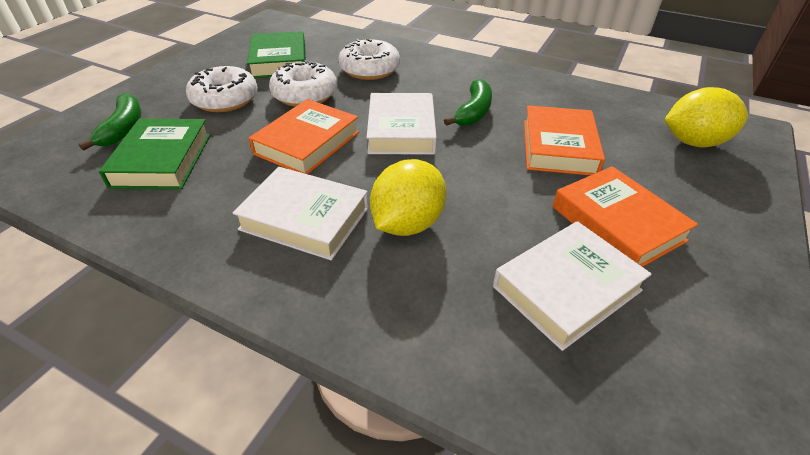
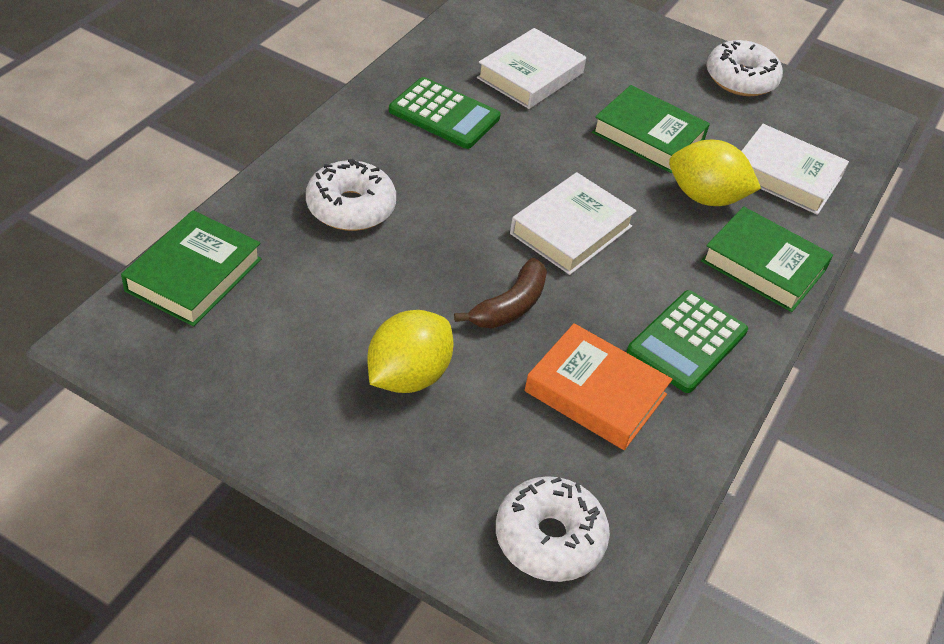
brown banana: 0 -> 1
green banana: 2 -> 0
green book: 2 -> 3
green calculator: 0 -> 2
orange book: 3 -> 1

